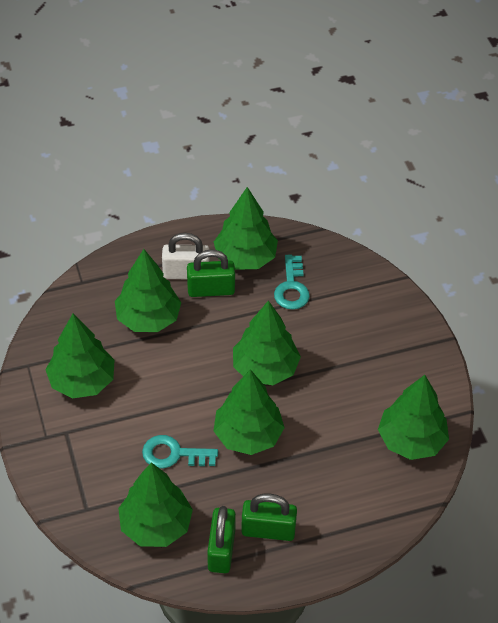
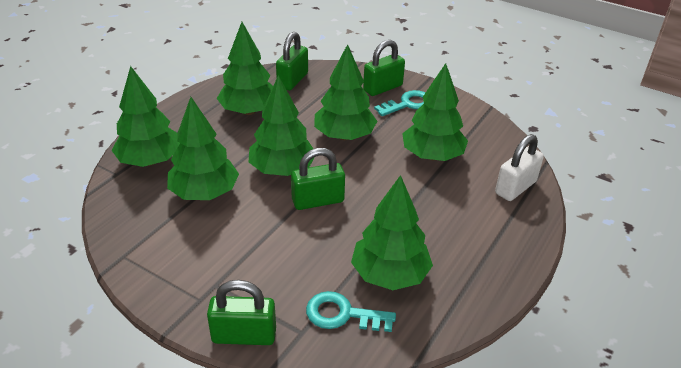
green padlock: 3 -> 4

